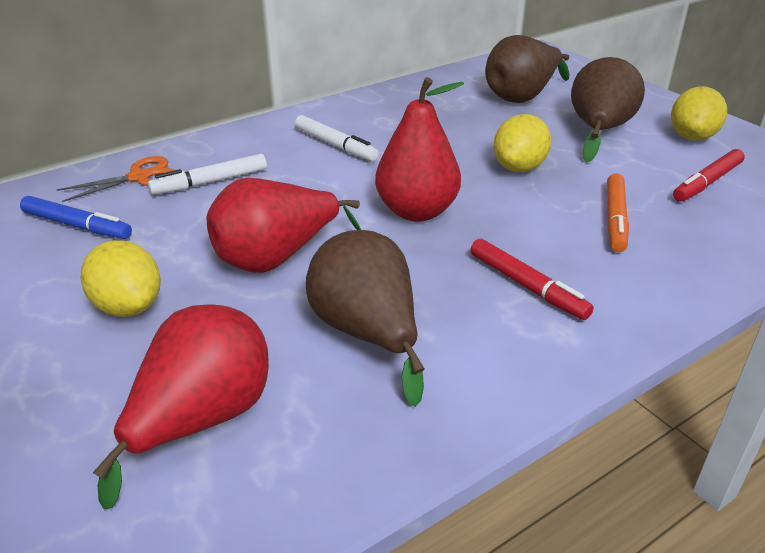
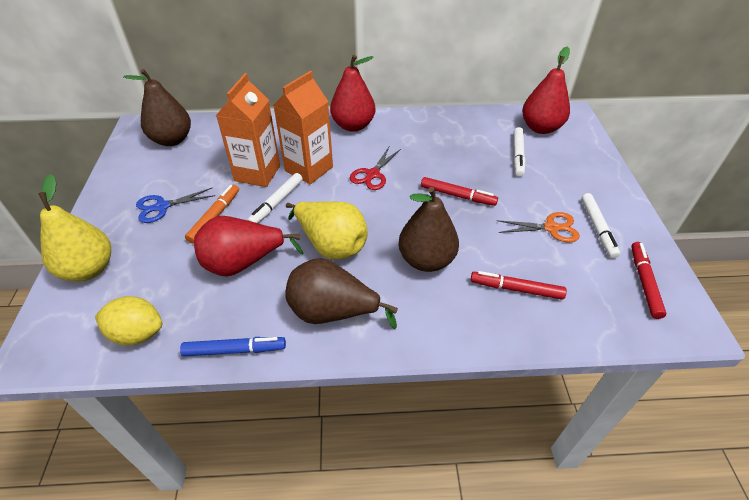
blue scissors: 0 -> 1
orange carton: 0 -> 2
red marker: 2 -> 3
red scissors: 0 -> 1
white marker: 2 -> 3
yellow lemon: 3 -> 1
yellow pear: 0 -> 2

